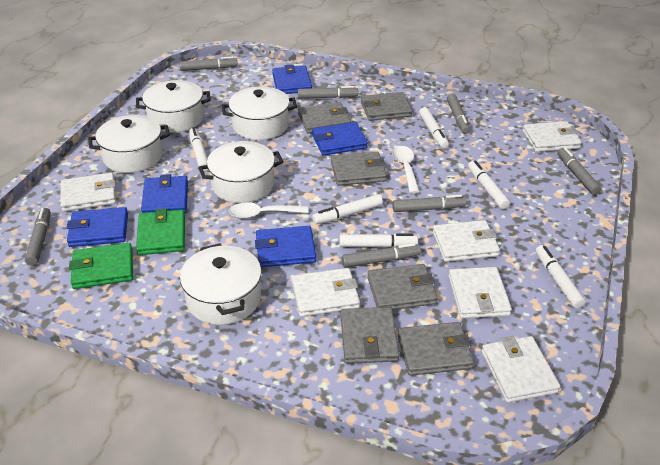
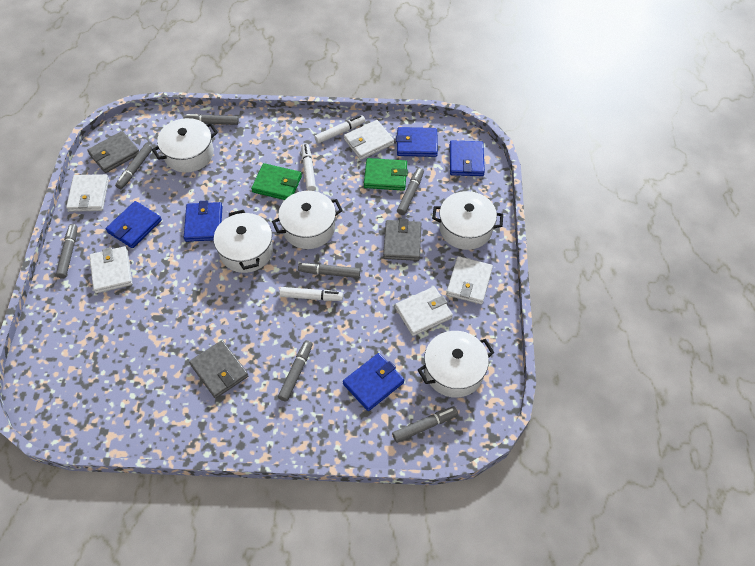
grey wallet: 6 -> 3
white marker: 6 -> 3
white spoon: 2 -> 0
white wallet: 6 -> 5

